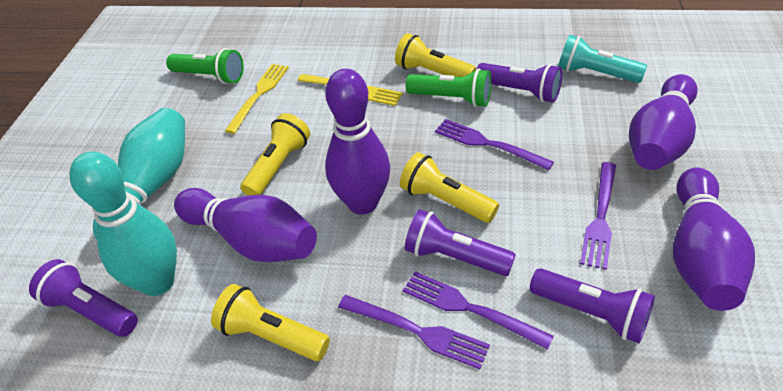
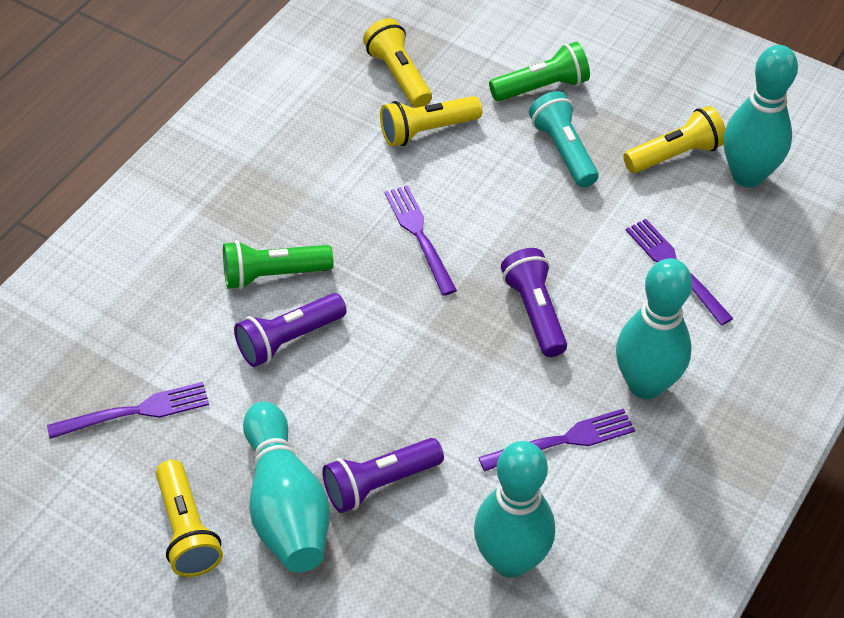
purple bowling pin: 4 -> 0
purple flashlight: 4 -> 3
turquoise bowling pin: 2 -> 4
yellow fork: 2 -> 0

